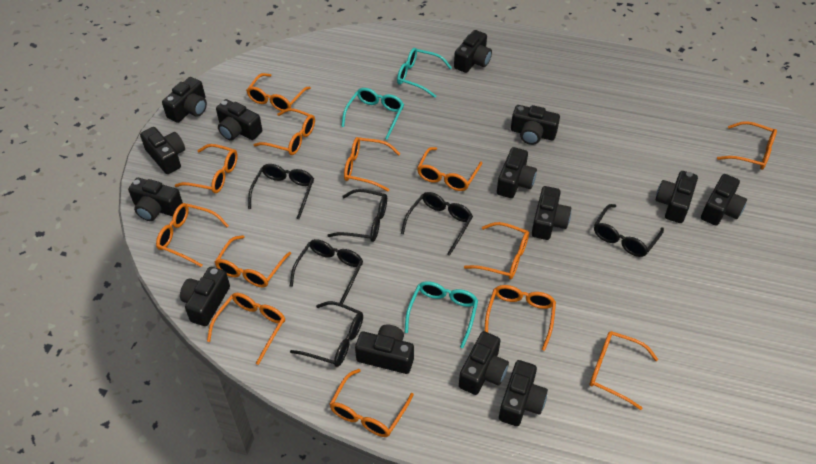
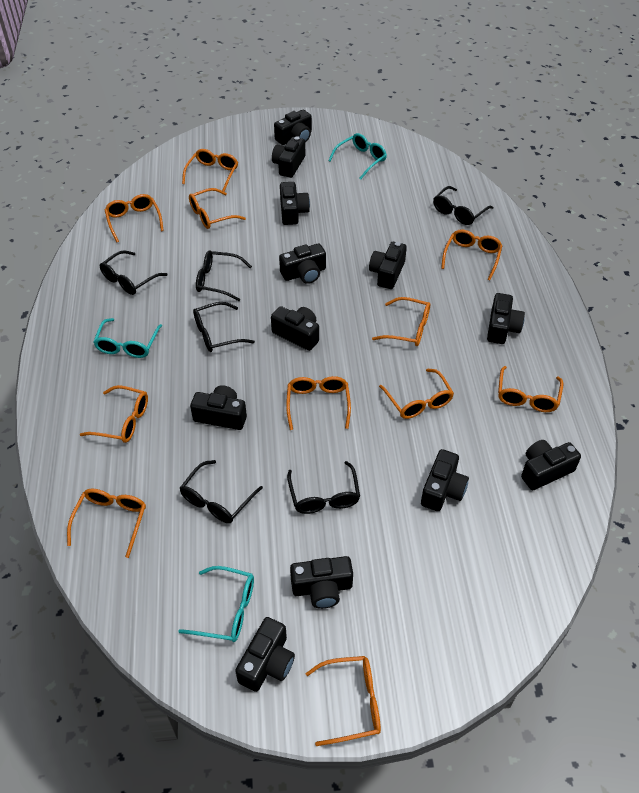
black camera: 14 -> 12
orange glasses: 13 -> 11

